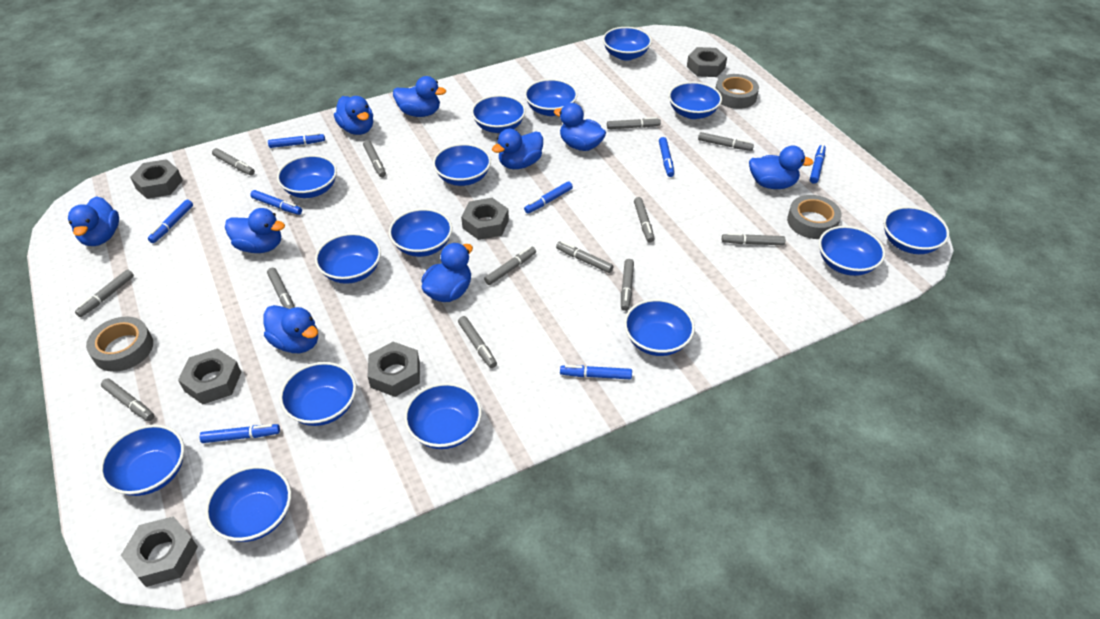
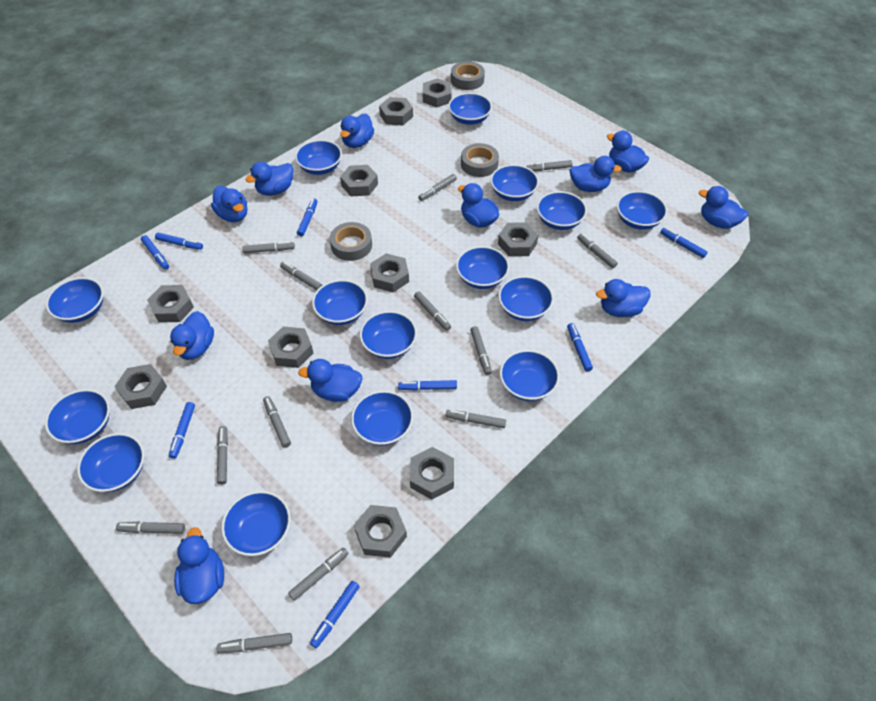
blue duck: 9 -> 11
grey nut: 6 -> 10

